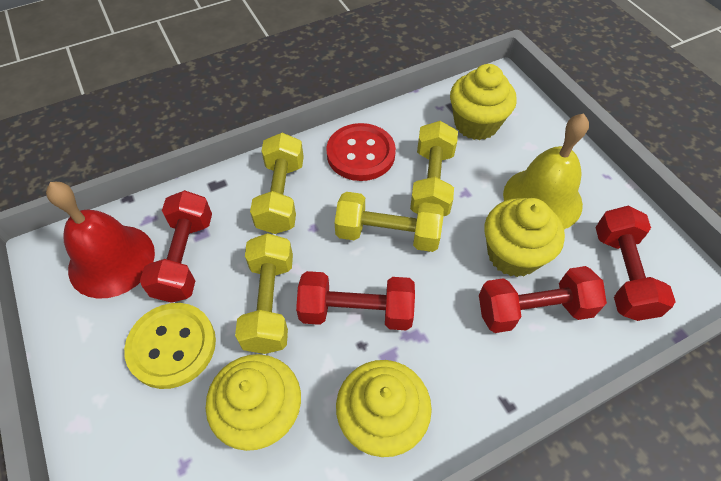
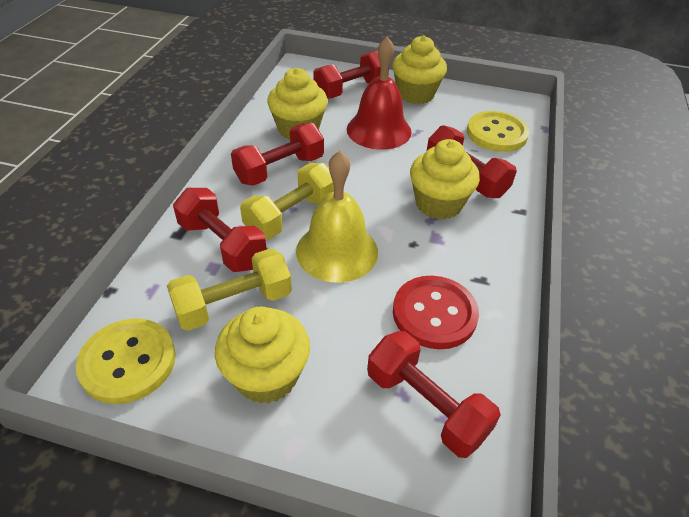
red dumbbell: 4 -> 5
yellow button: 1 -> 2
yellow dumbbell: 4 -> 2

